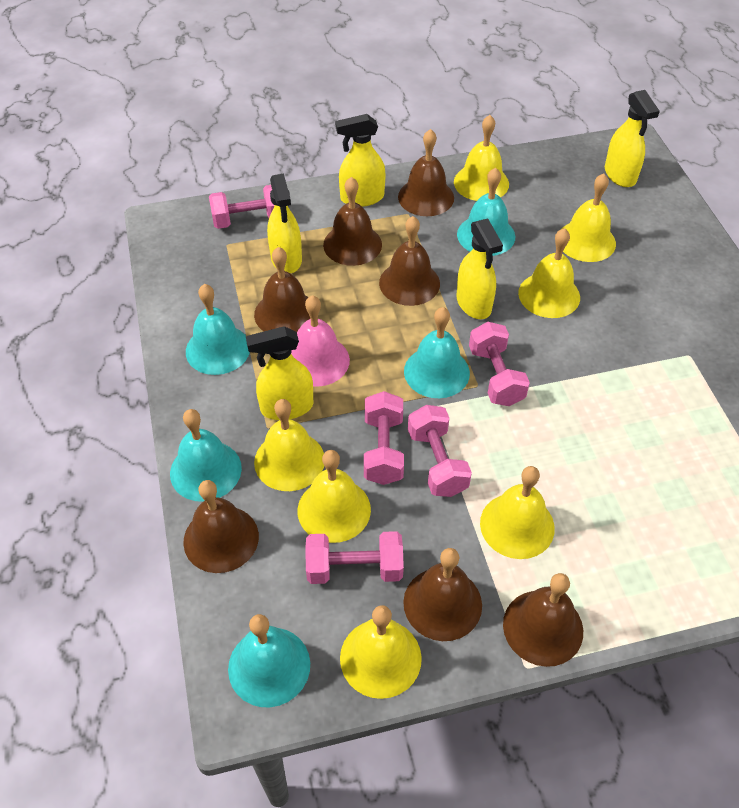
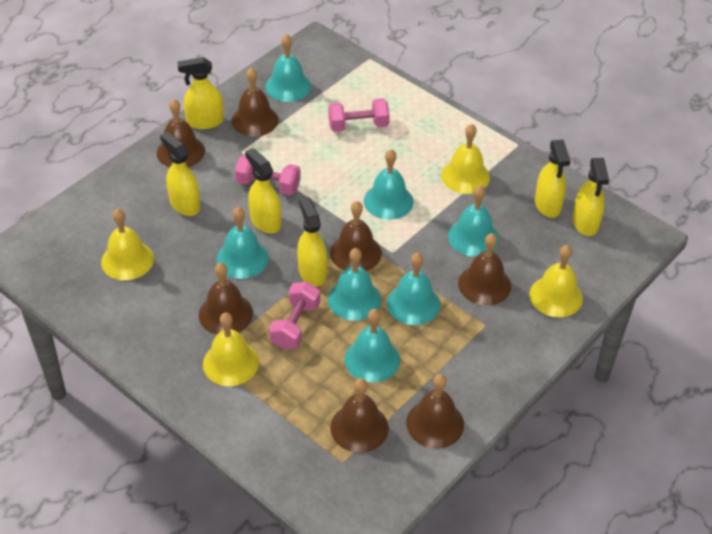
pink bell: 1 -> 0
pink dumbbell: 5 -> 3
turquoise bell: 5 -> 7
yellow bell: 7 -> 4
yellow spray bottle: 5 -> 6

